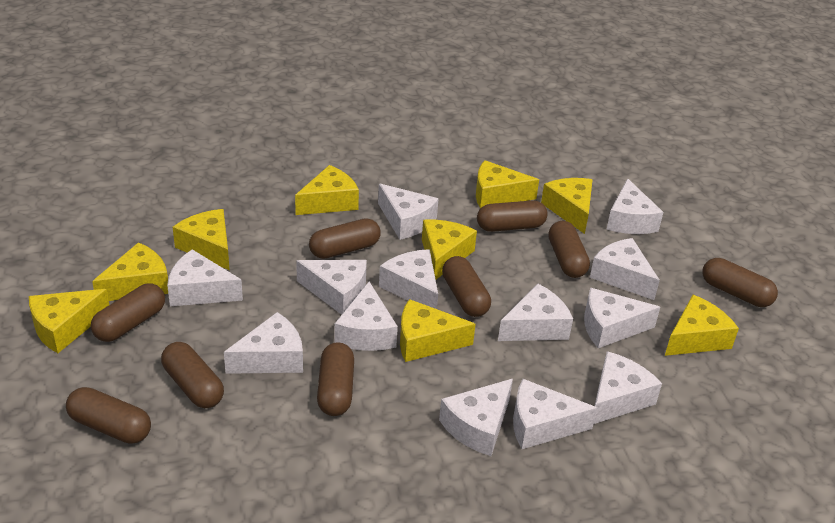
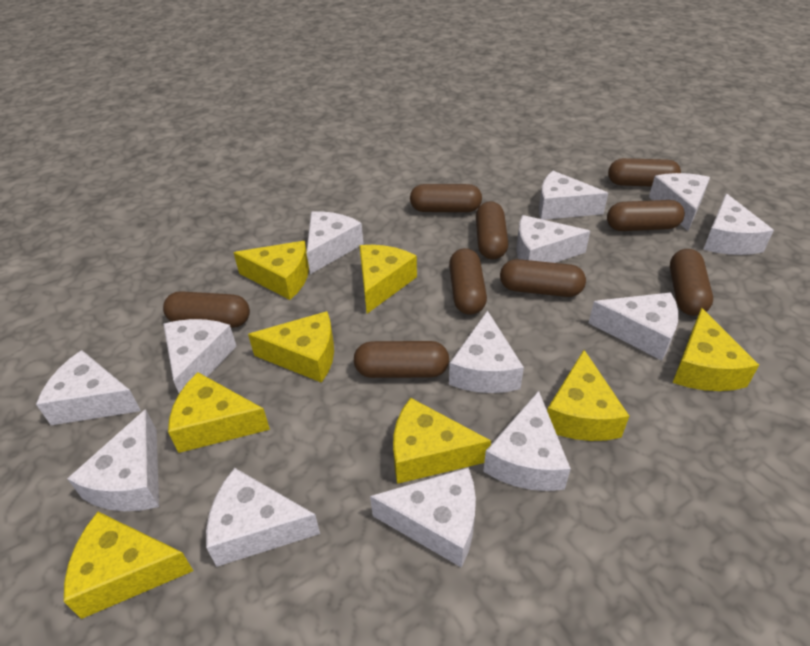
yellow cheese: 9 -> 8

